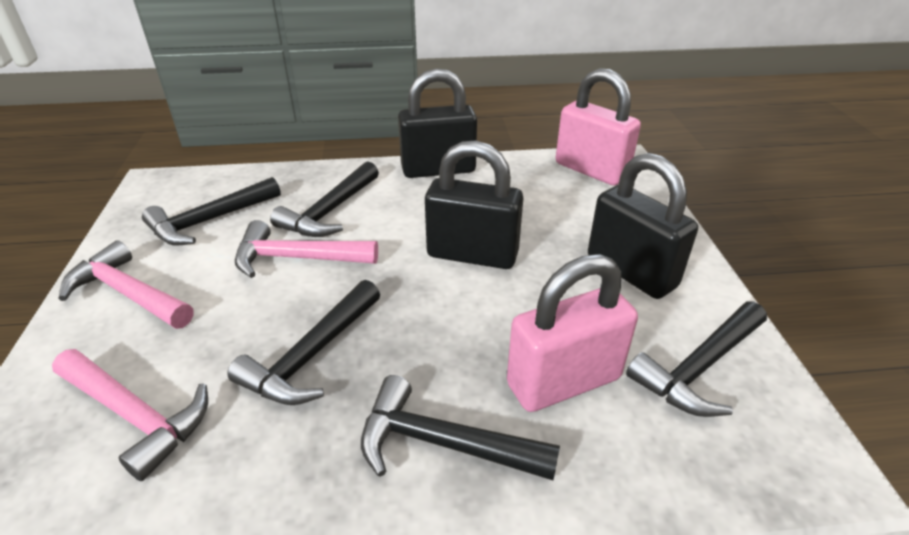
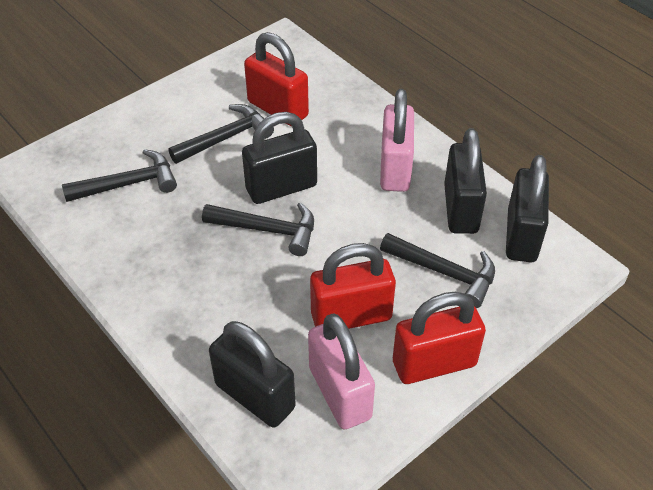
black hammer: 5 -> 4
black padlock: 3 -> 4
pink hammer: 3 -> 0
red padlock: 0 -> 3

